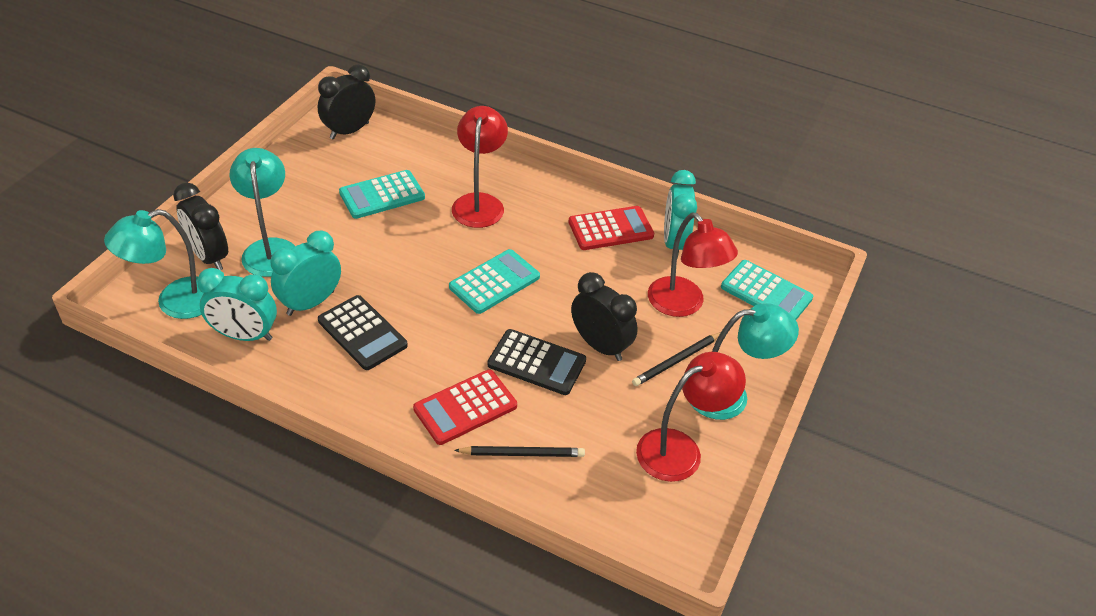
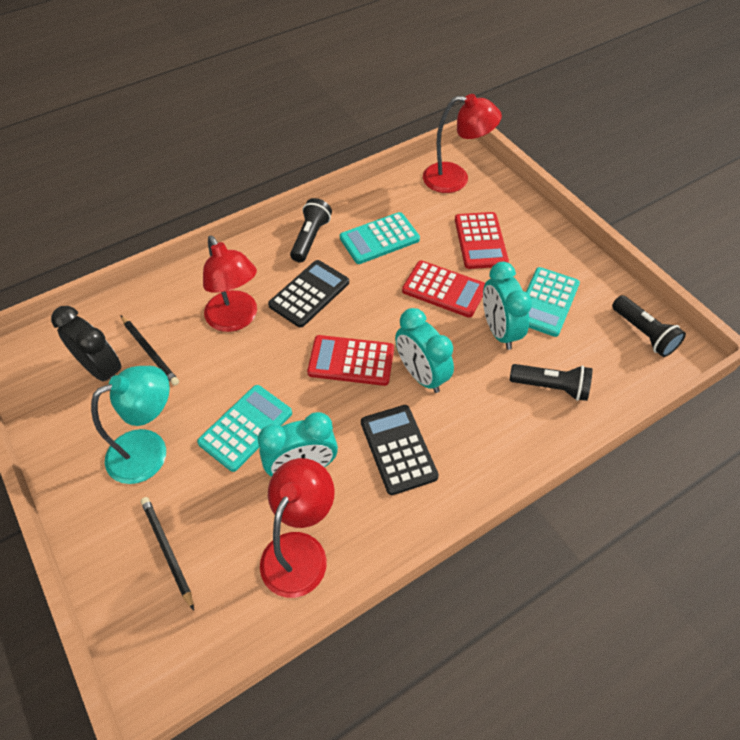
black clock: 3 -> 1
black flashlight: 0 -> 3
red calculator: 2 -> 3
turquoise lamp: 3 -> 1

